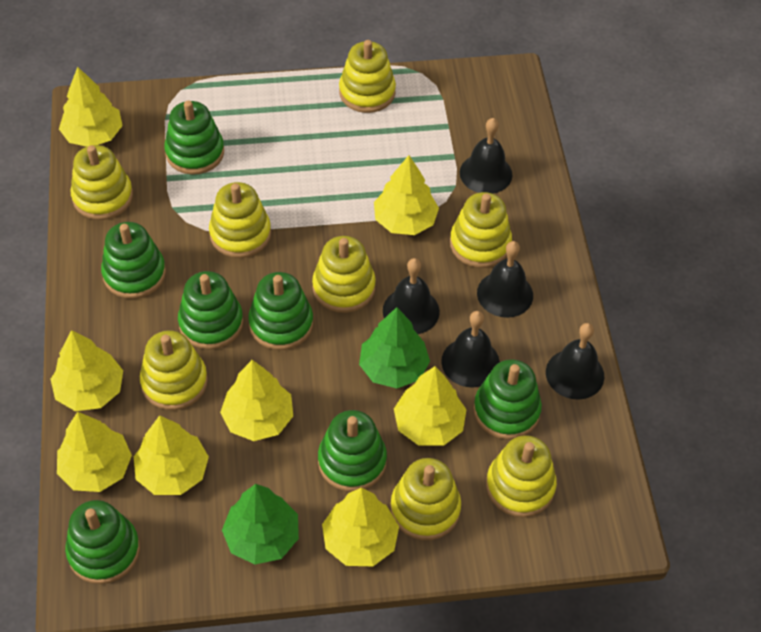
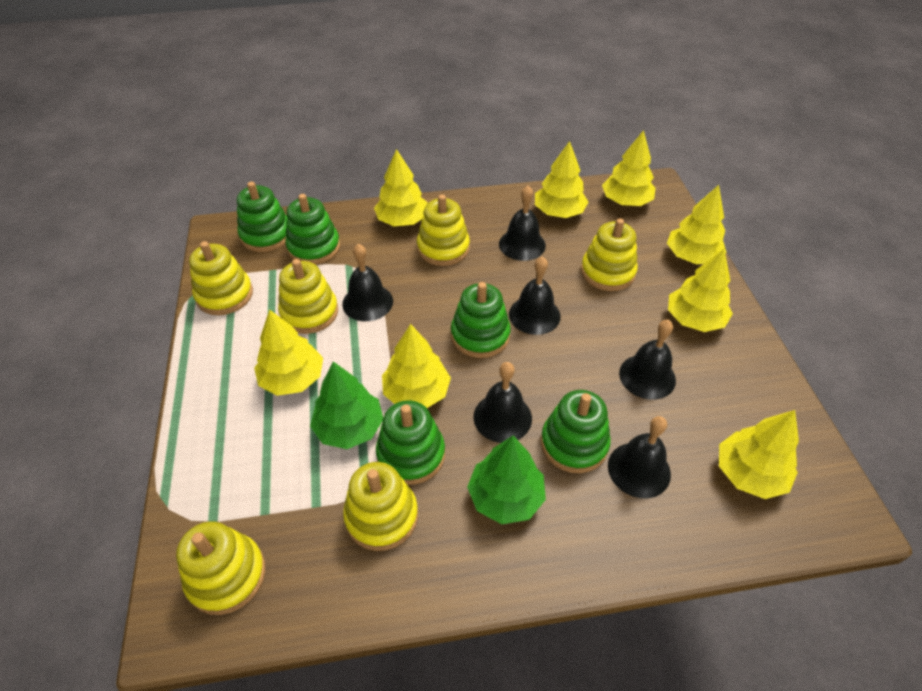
black bell: 5 -> 6
green stacking toy: 7 -> 5
yellow stacking toy: 8 -> 6

